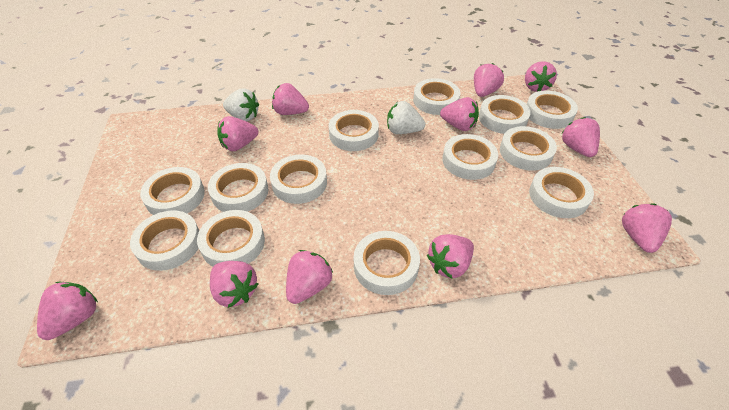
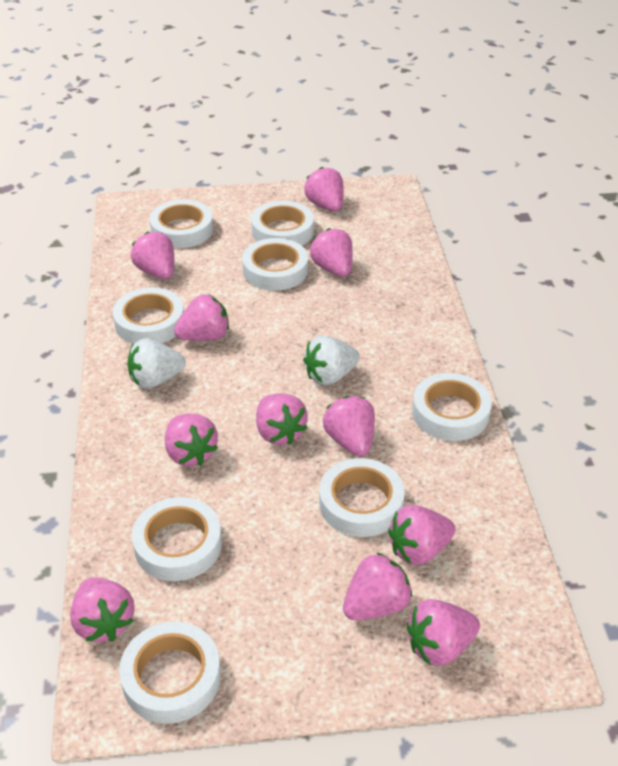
white tape: 13 -> 8

